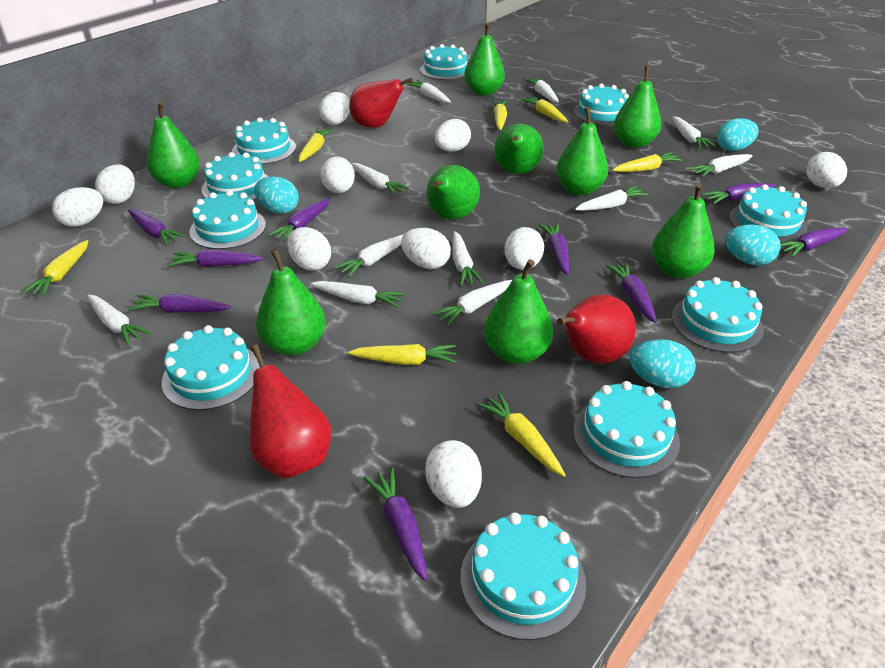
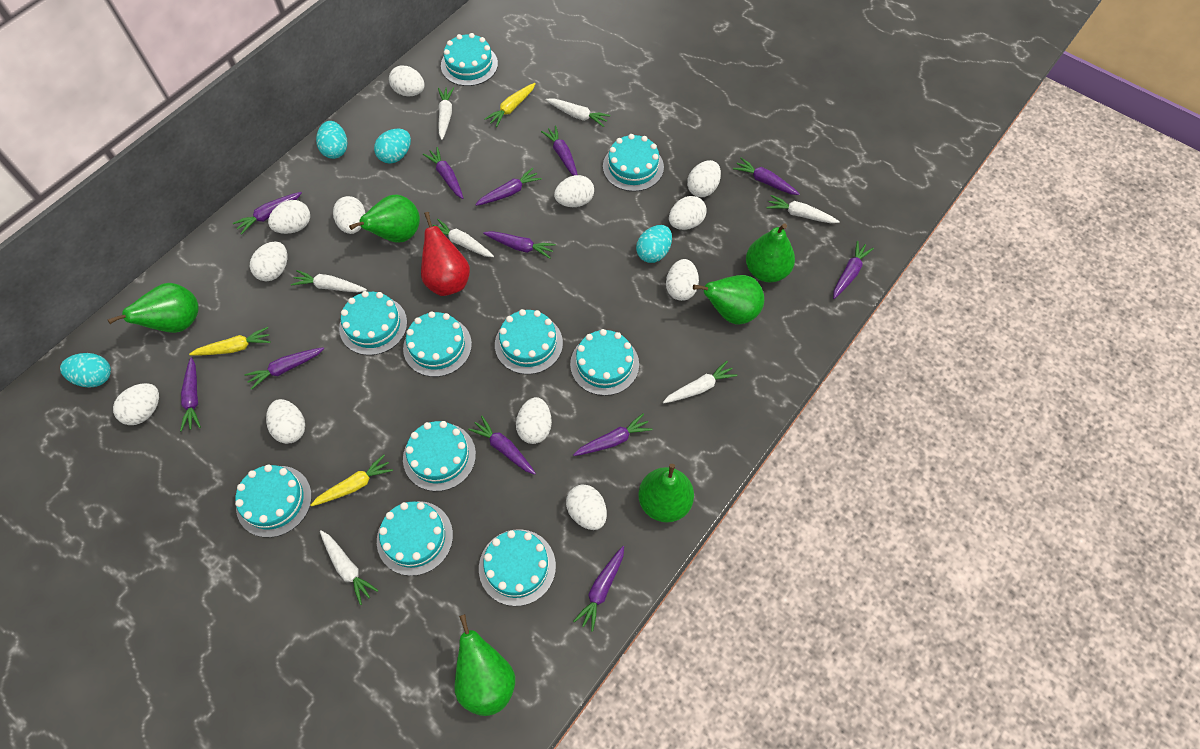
green pear: 9 -> 6
purple carrot: 9 -> 12
red pear: 3 -> 1
white carrot: 11 -> 7
white egg: 10 -> 12
yellow carrot: 7 -> 3

